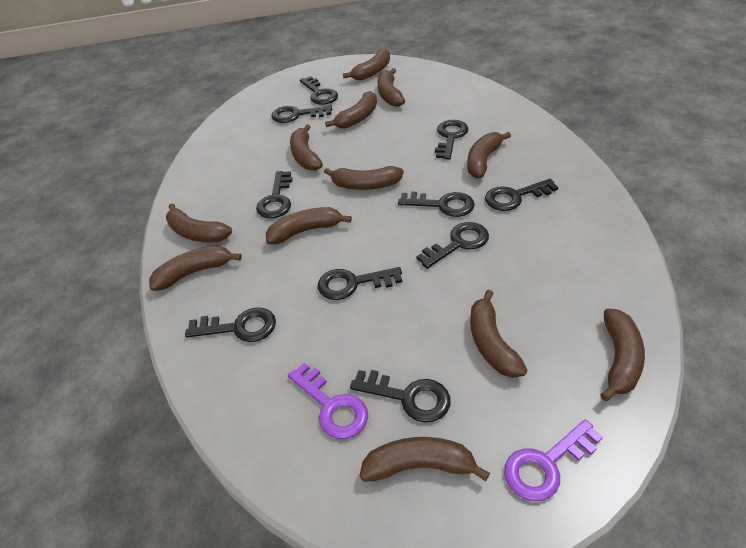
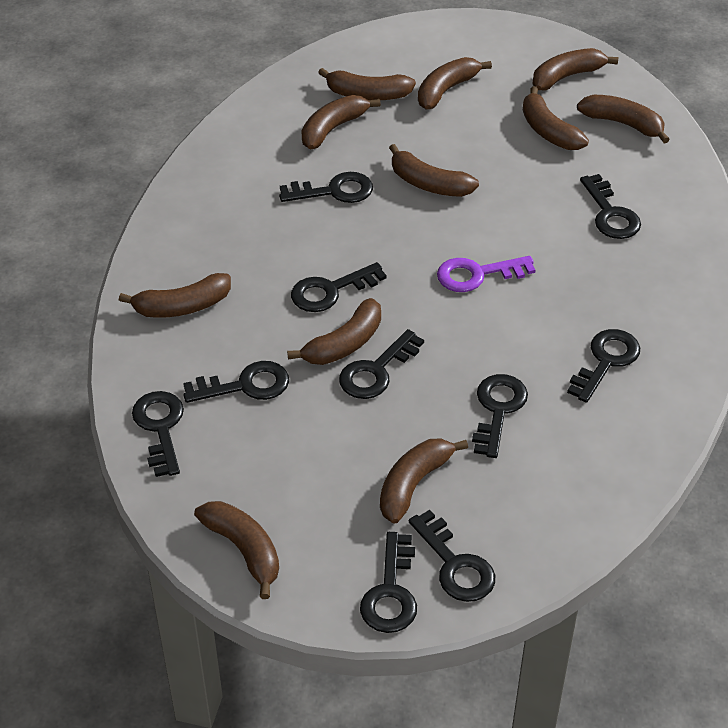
brown banana: 12 -> 11
purple key: 2 -> 1

